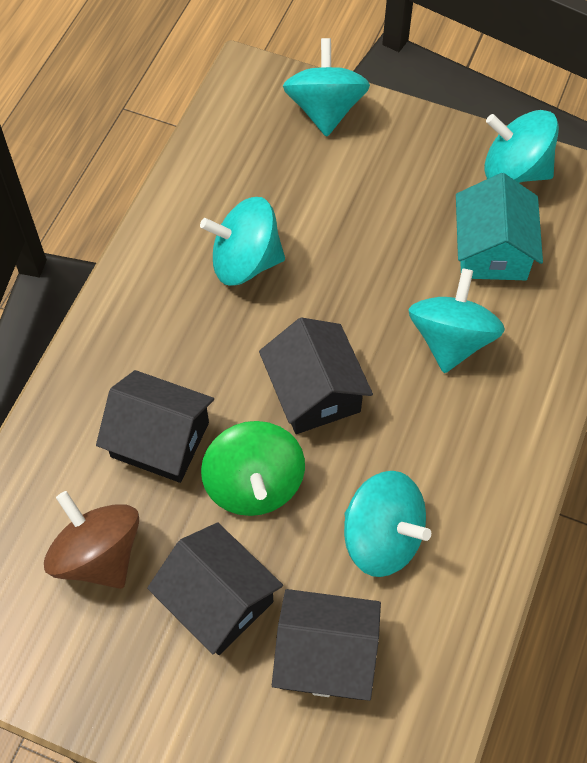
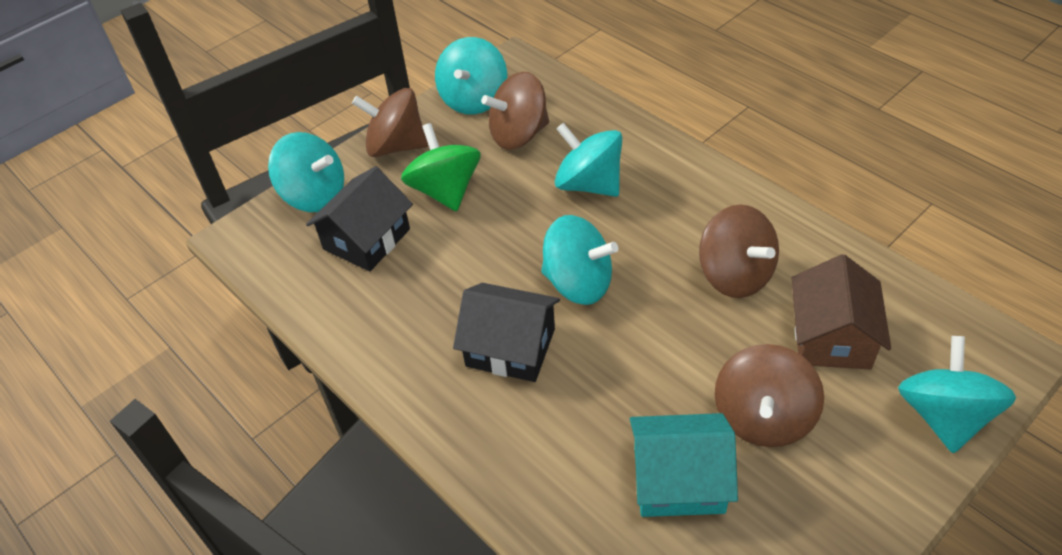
black house: 4 -> 2
brown house: 0 -> 1
brown spinning top: 1 -> 4

